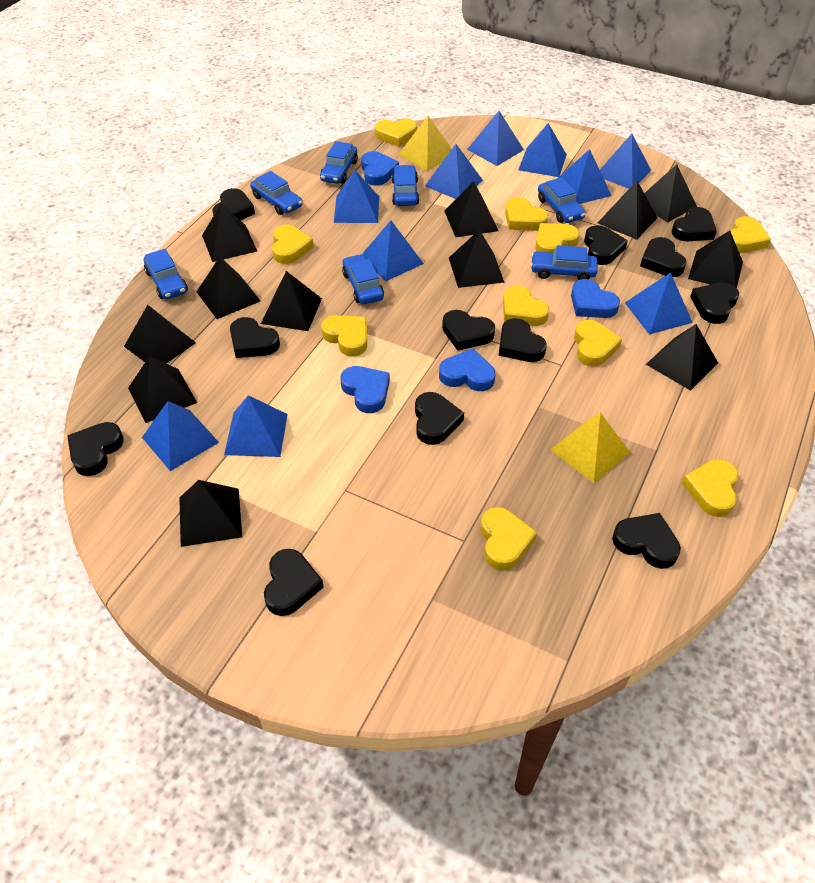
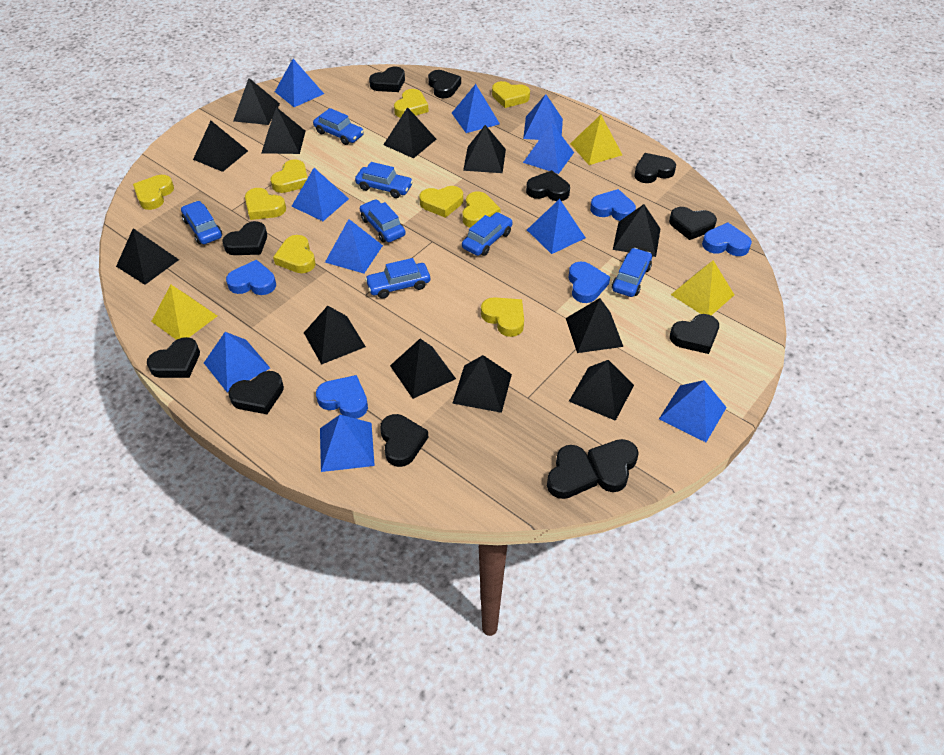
blue heart: 4 -> 5
yellow heart: 10 -> 9
yellow pyramid: 2 -> 3

